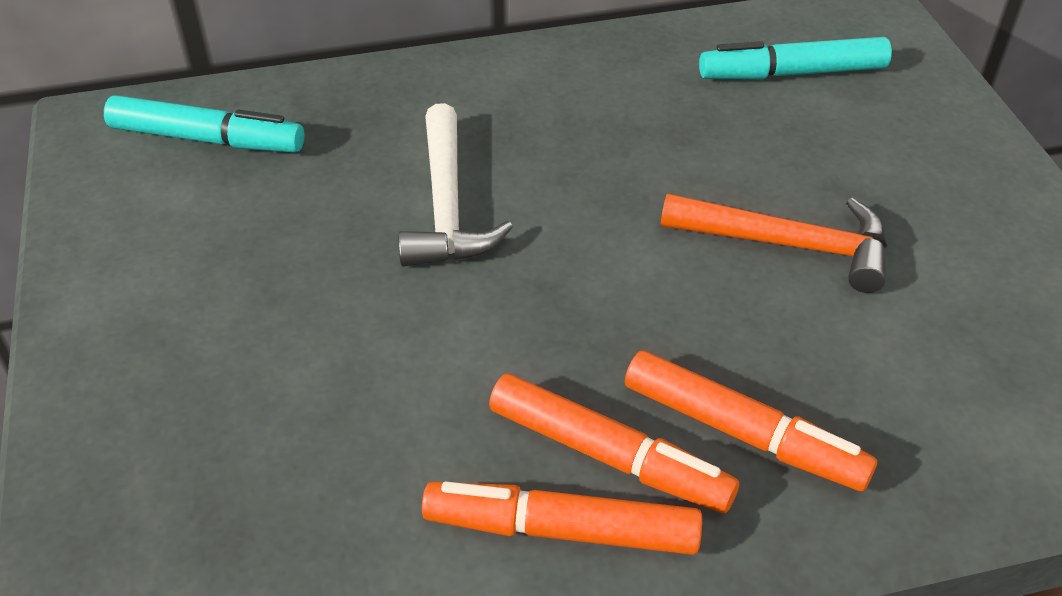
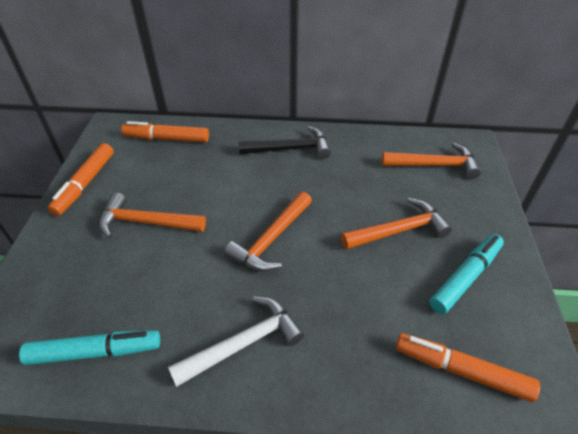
black hammer: 0 -> 1
orange hammer: 1 -> 4

